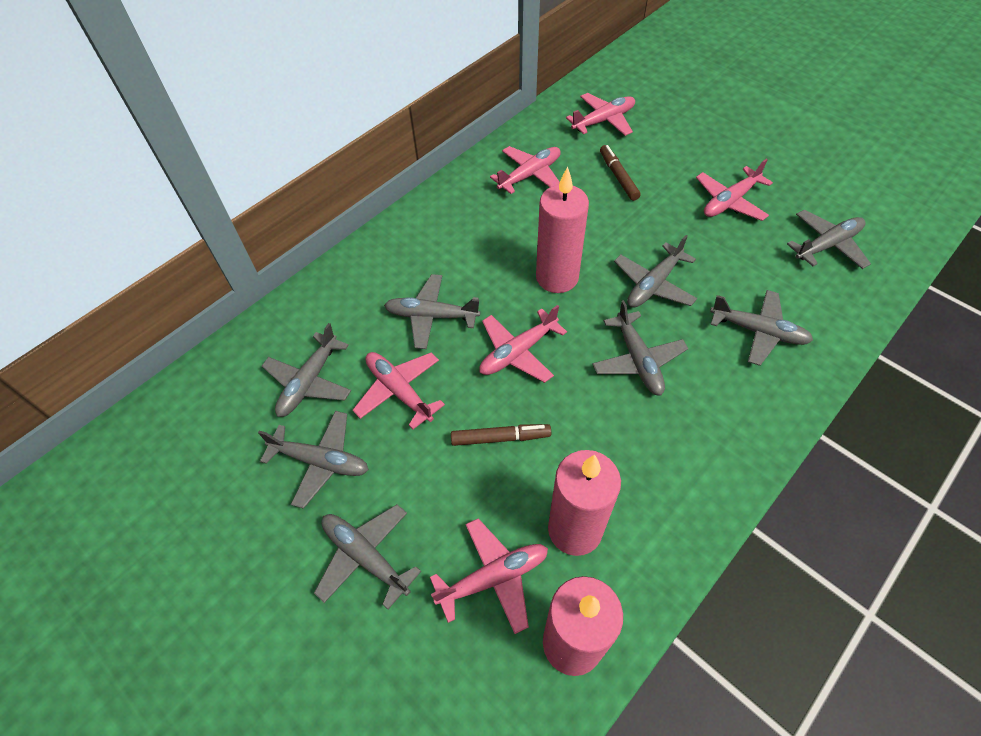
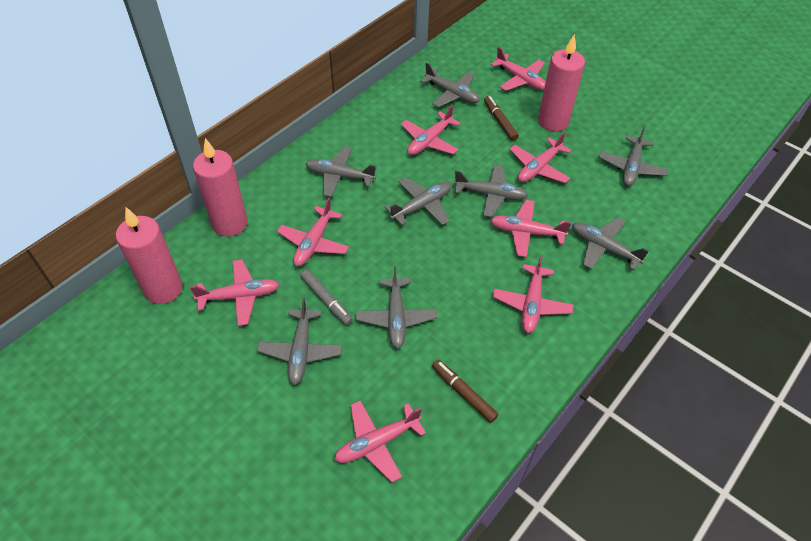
grey marker: 0 -> 1
pink plane: 6 -> 8

